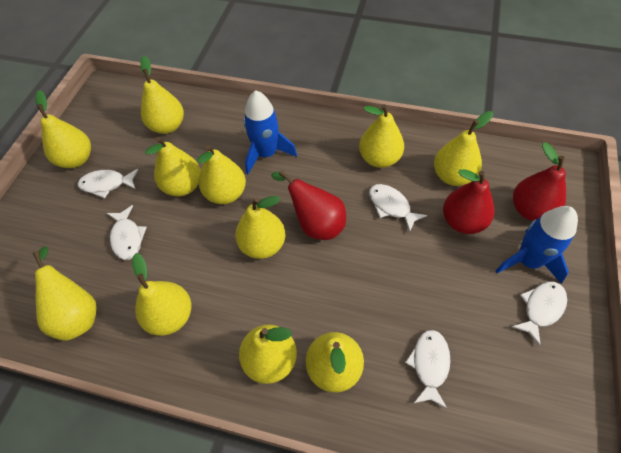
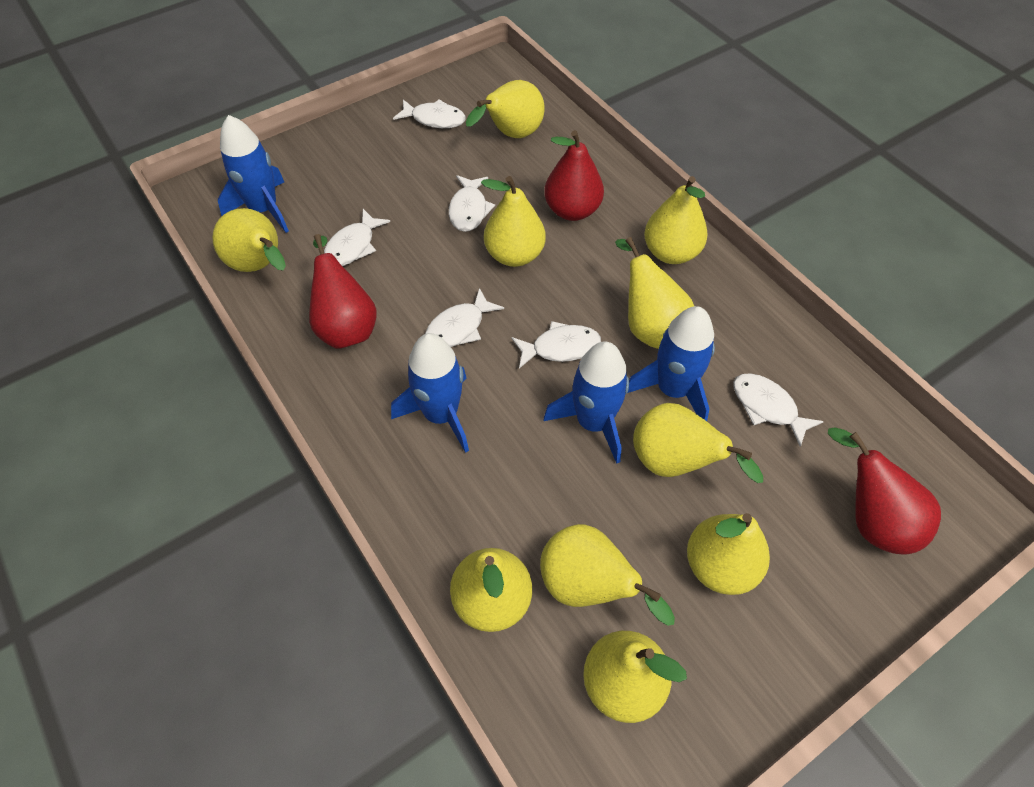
blue rocket: 2 -> 4
white fish: 5 -> 6
yellow pear: 11 -> 10

